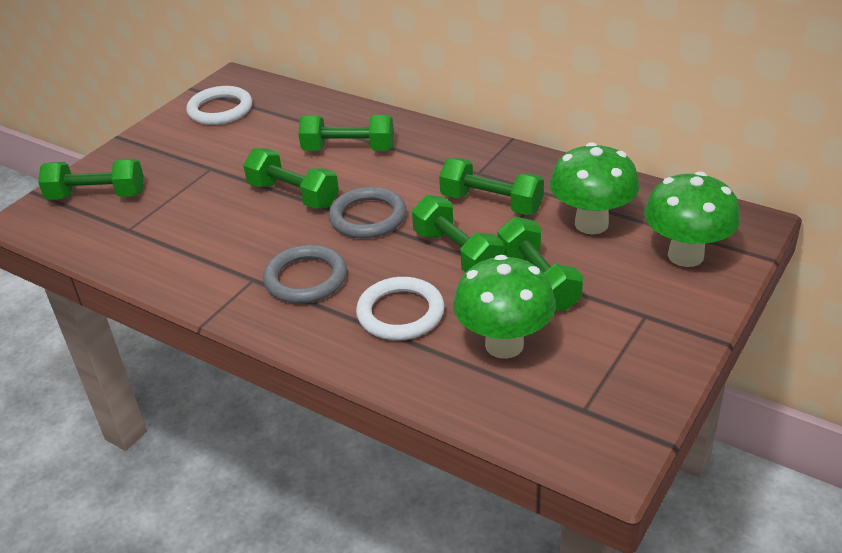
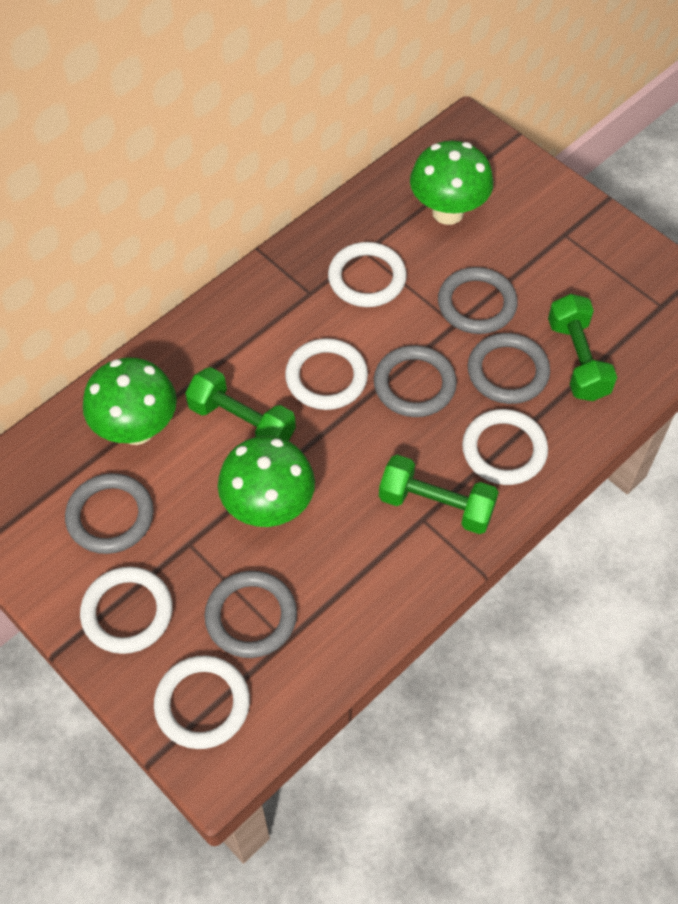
green dumbbell: 6 -> 3
grey ring: 2 -> 5
white ring: 2 -> 5

